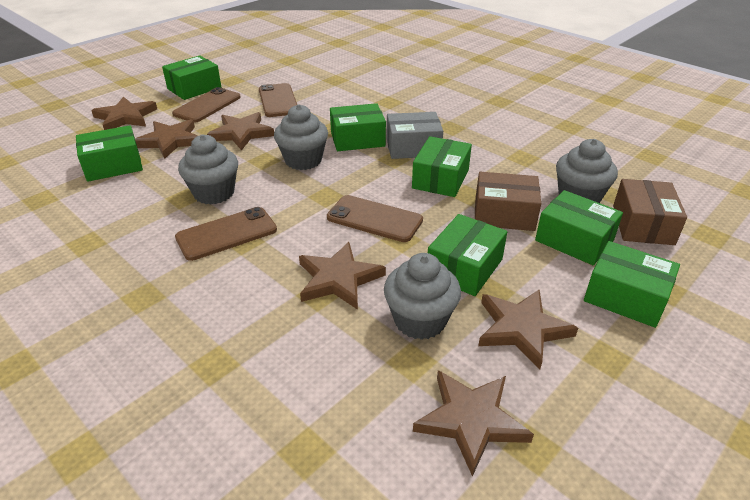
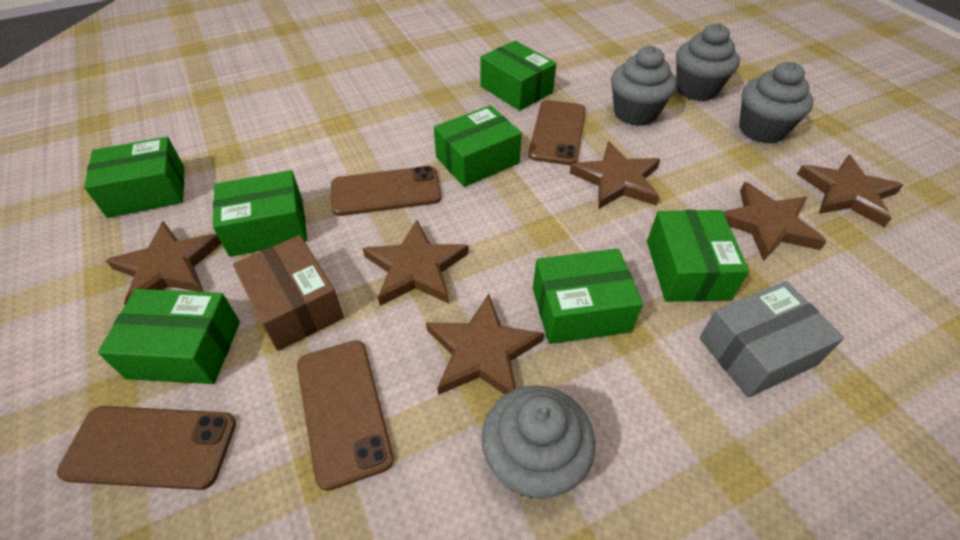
brown box: 2 -> 1

